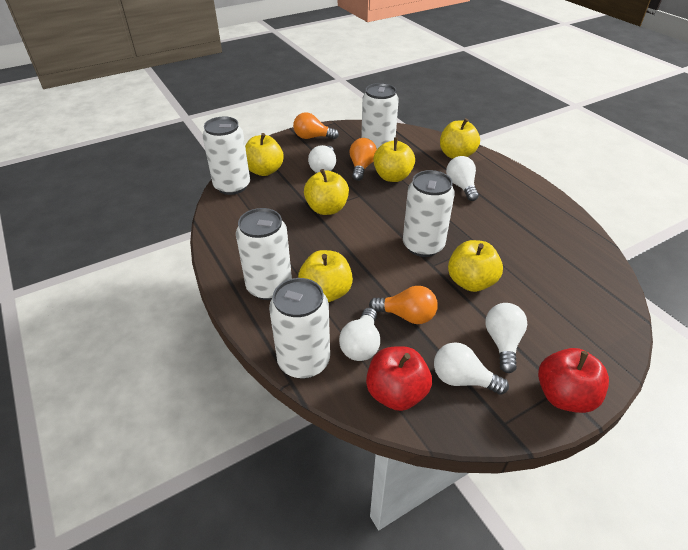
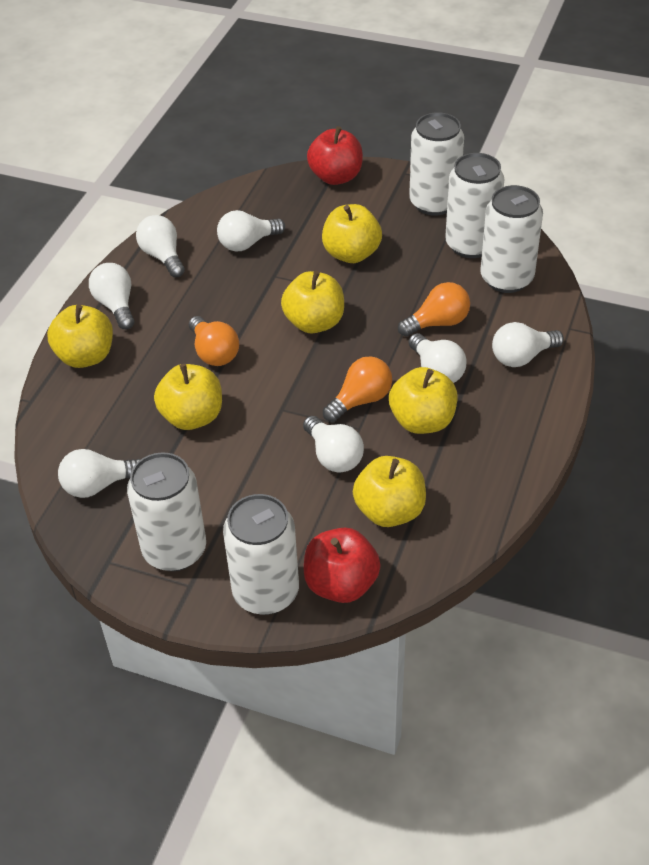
white light bulb: 5 -> 7

